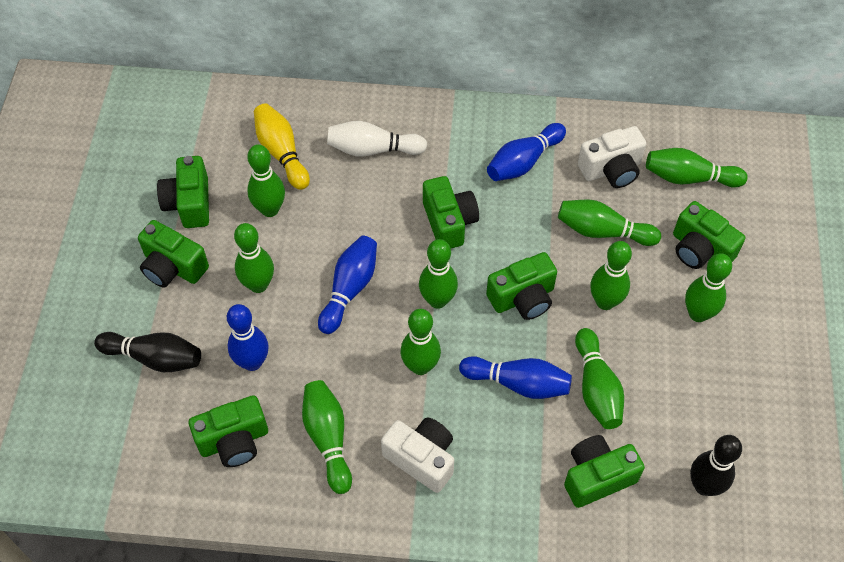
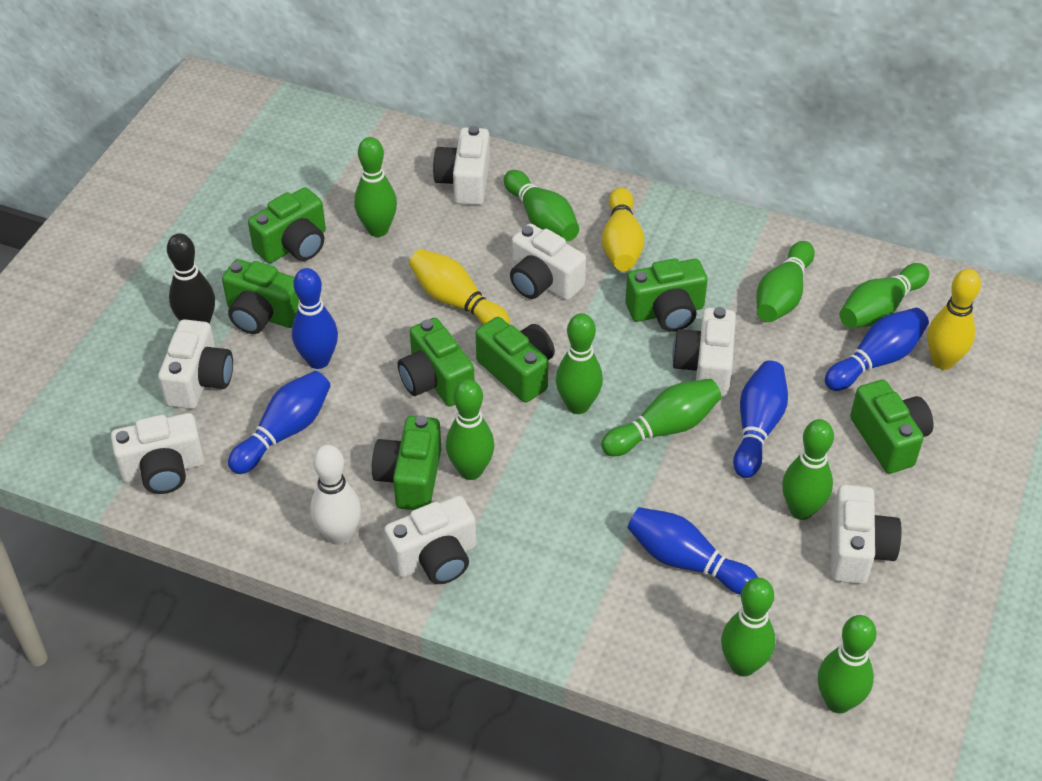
black bowling pin: 2 -> 1
blue bowling pin: 4 -> 5
white camera: 2 -> 7
yellow bowling pin: 1 -> 3

